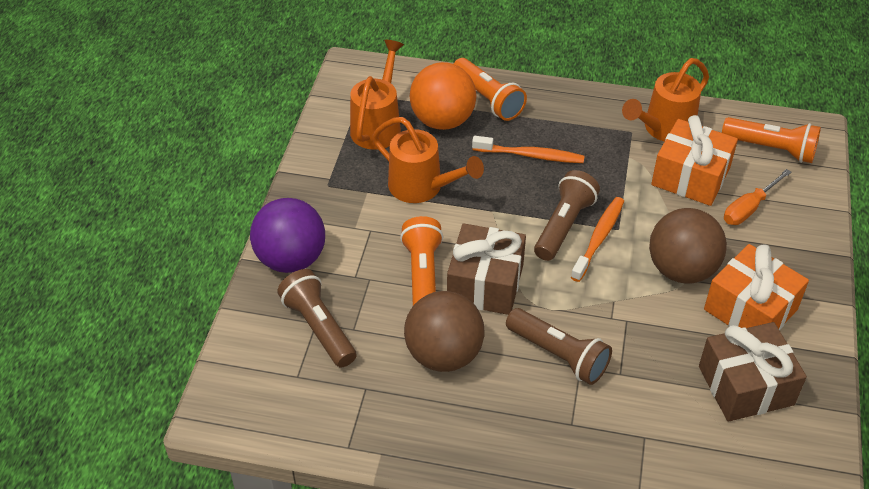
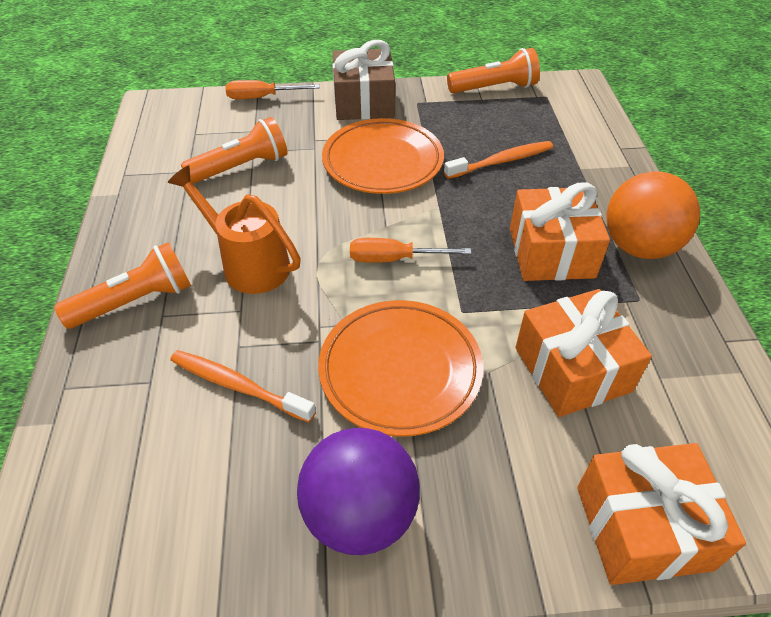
brown ball: 2 -> 0
brown flashlight: 3 -> 0
brown gift: 2 -> 1
orange gift: 2 -> 3
orange plate: 0 -> 2
orange screwdriver: 1 -> 2
orange watering can: 3 -> 1

